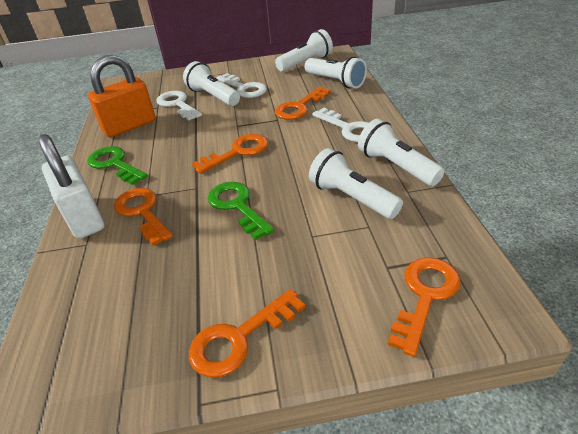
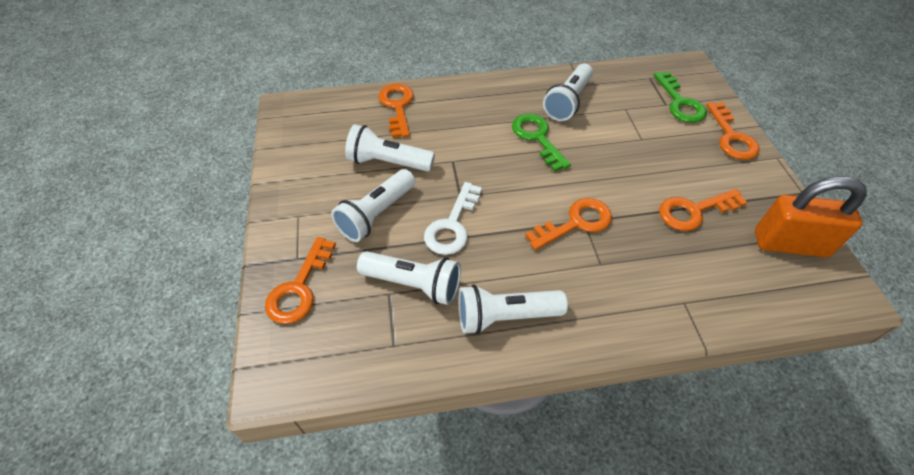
white key: 3 -> 1
white padlock: 1 -> 0

